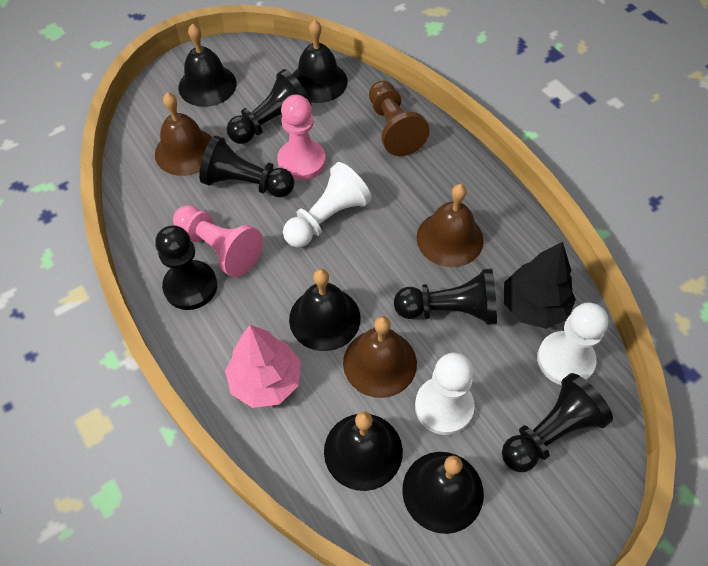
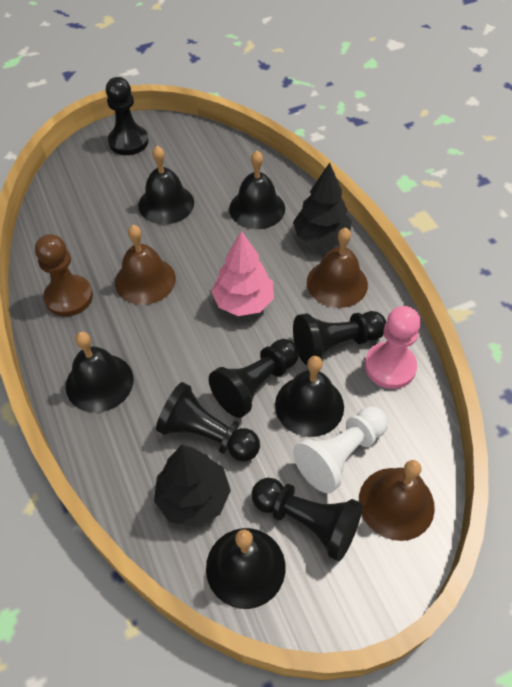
black tree: 1 -> 2
pink pawn: 2 -> 1
white pawn: 3 -> 1

